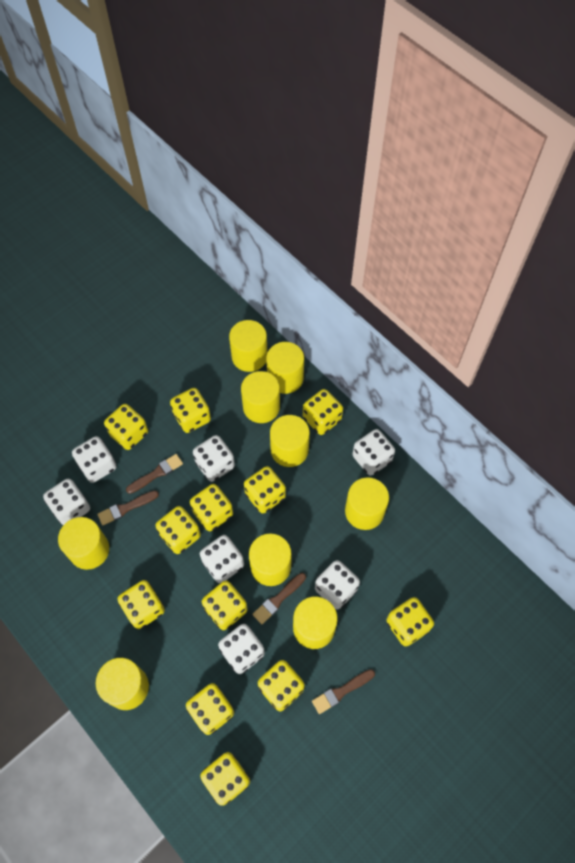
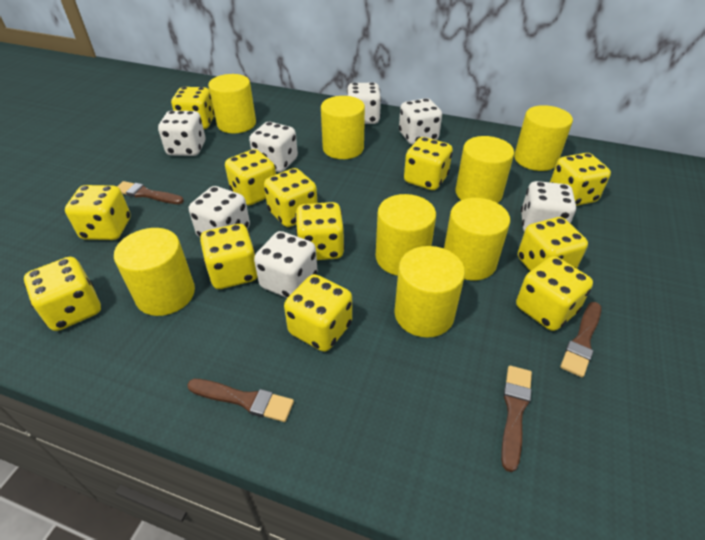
yellow cylinder: 9 -> 8

